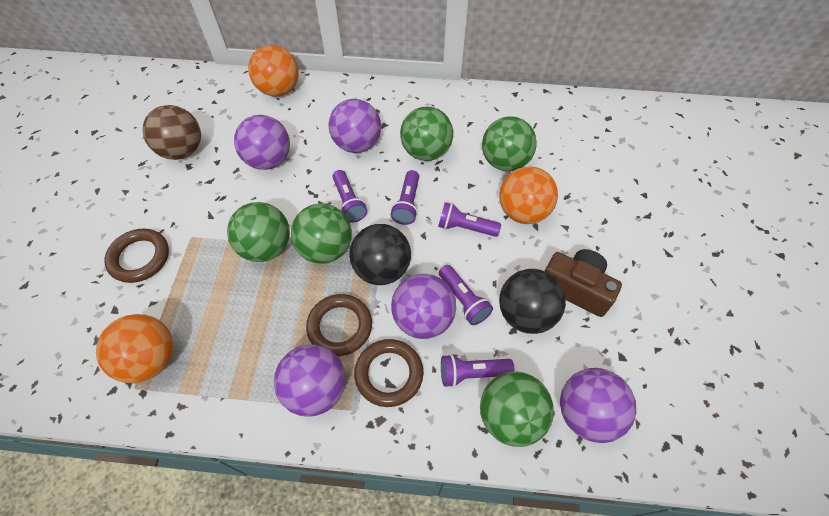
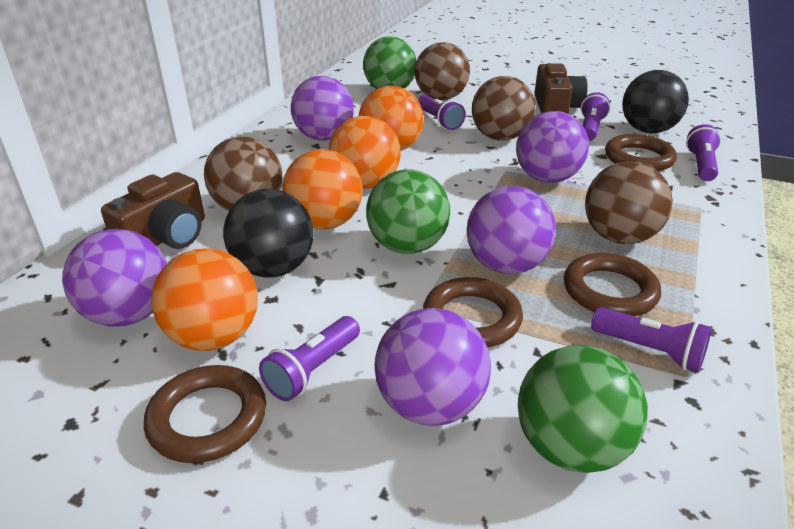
brown ball: 1 -> 4
brown camera: 1 -> 2
brown ring: 3 -> 4
green ball: 5 -> 3
orange ball: 3 -> 4

